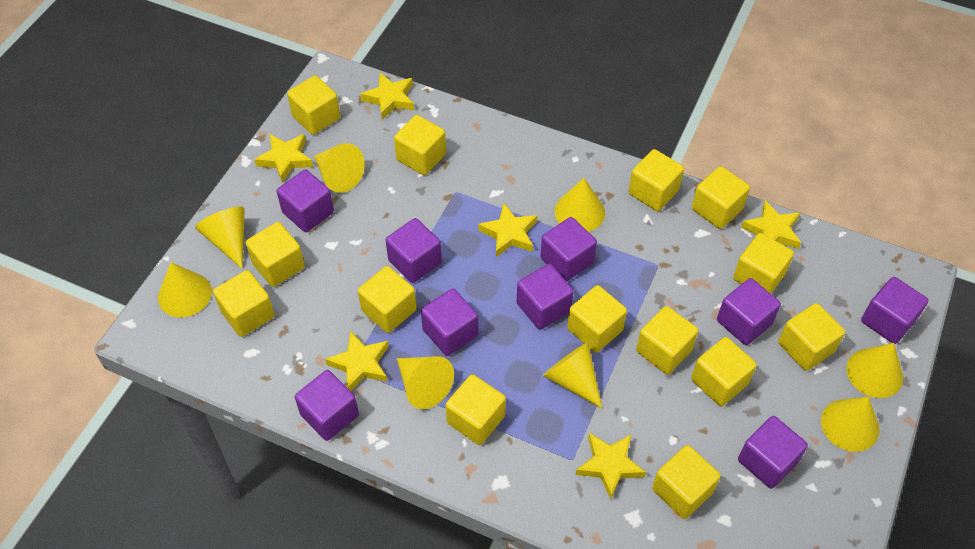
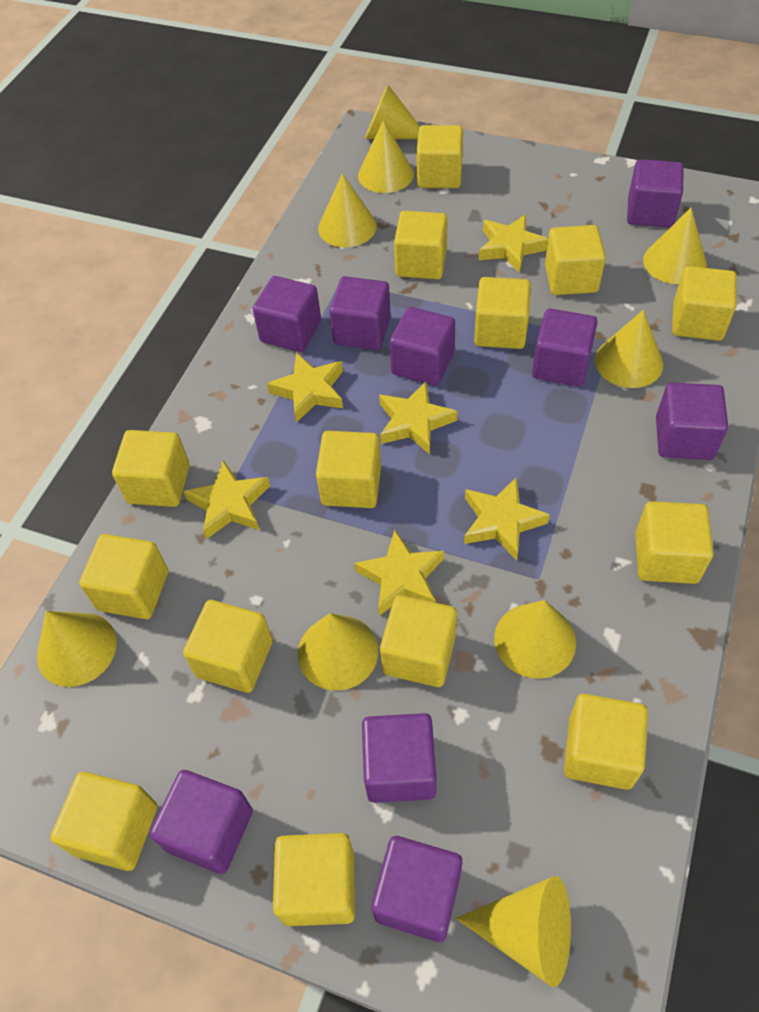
yellow cone: 8 -> 9

